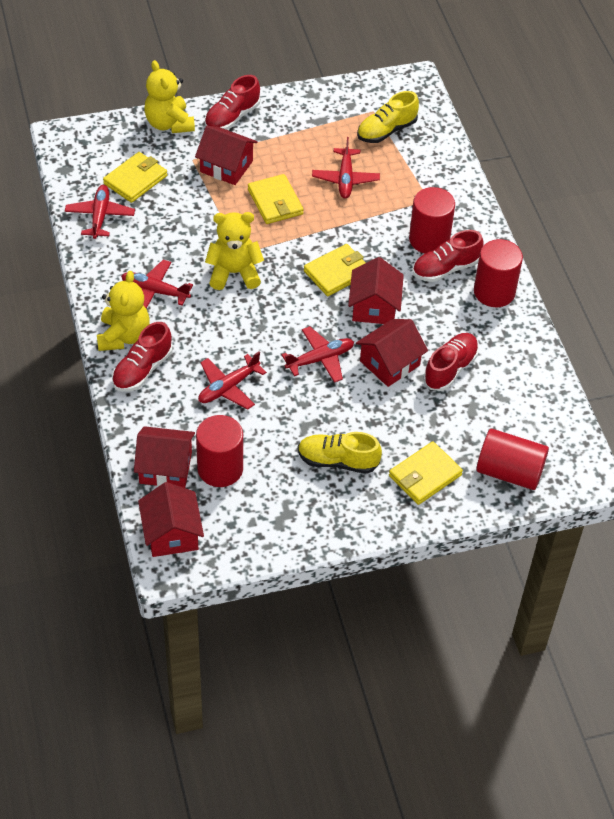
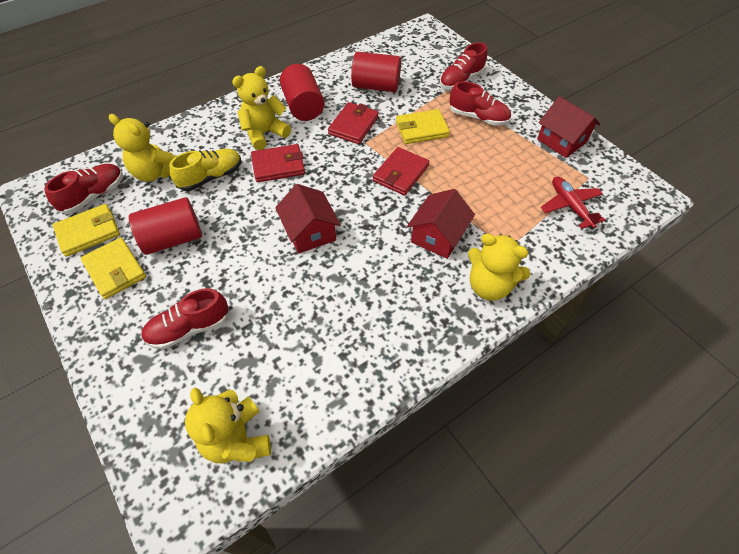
red cylinder: 4 -> 3
red house: 5 -> 3
red plane: 5 -> 1
red wallet: 0 -> 3
yellow shoe: 2 -> 1
yellow teddy bear: 3 -> 4
yellow wallet: 4 -> 3

